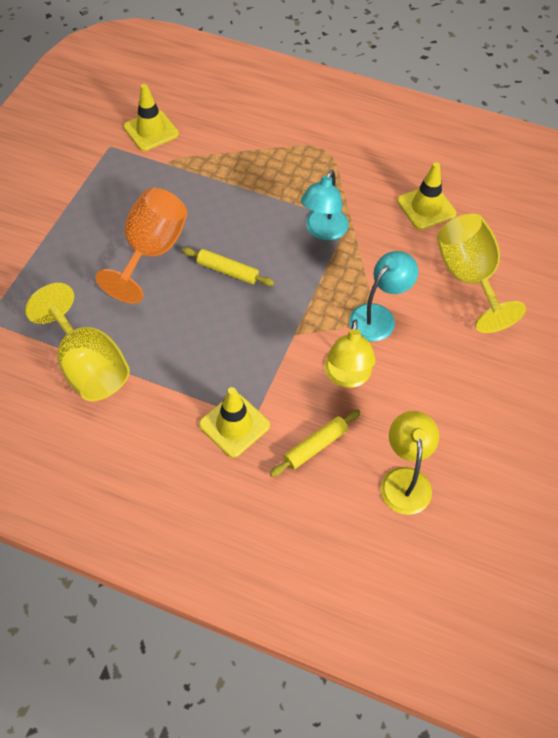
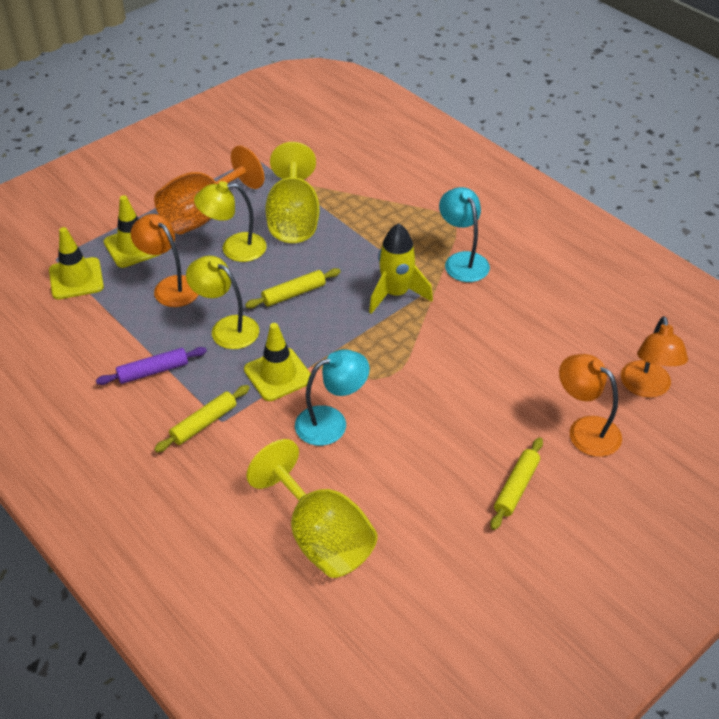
orange lamp: 0 -> 3
purple rolling pin: 0 -> 1
yellow rocket: 0 -> 1
yellow rolling pin: 2 -> 3

